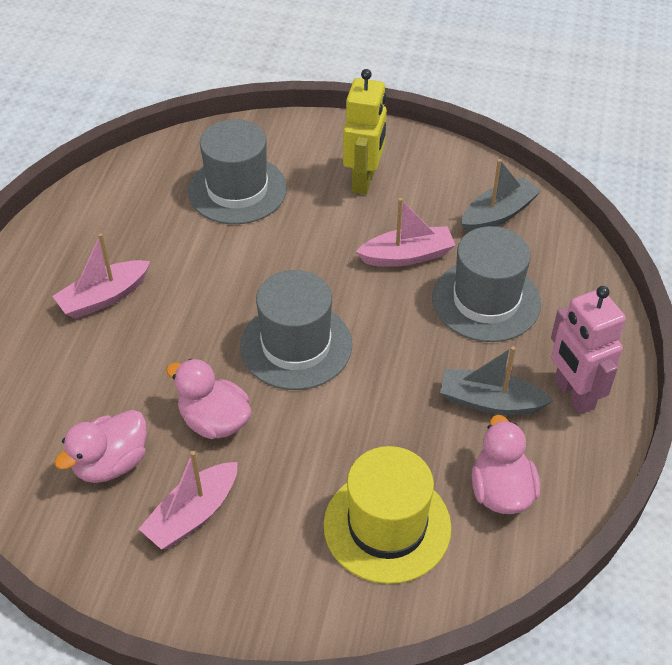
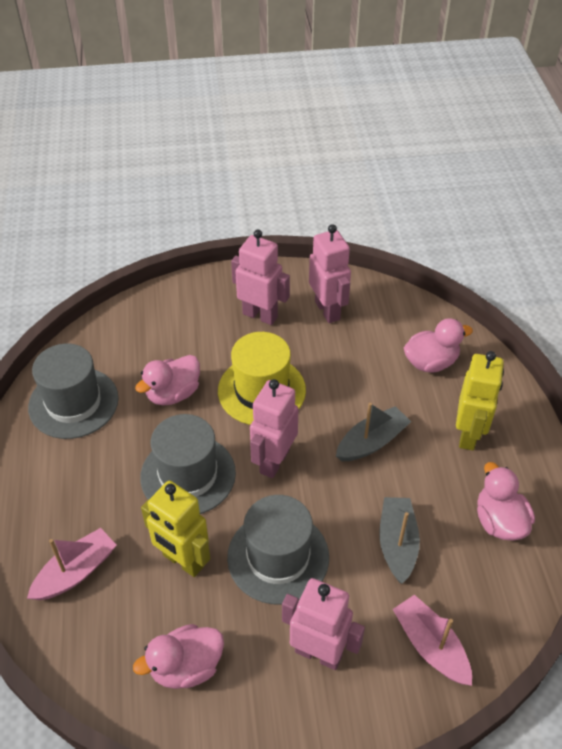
pink boat: 3 -> 2
pink duck: 3 -> 4
pink robot: 1 -> 4
yellow robot: 1 -> 2

